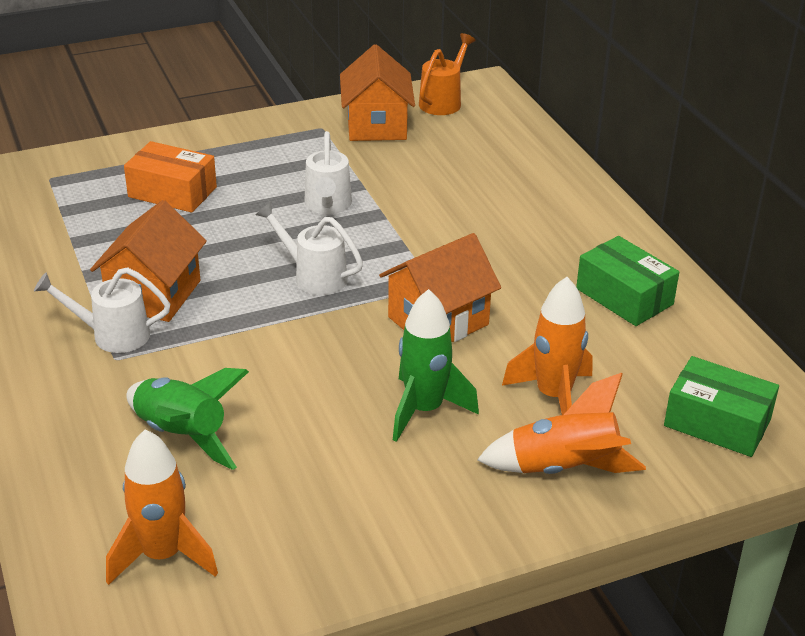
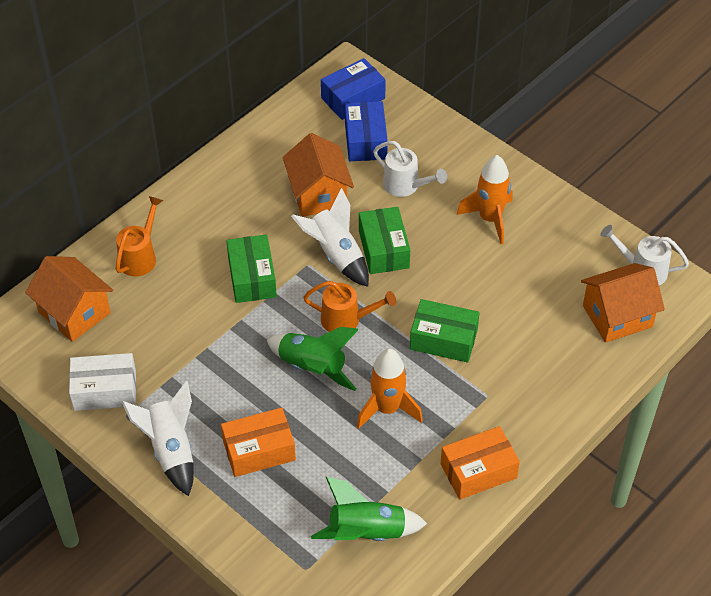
blue box: 0 -> 2
green box: 2 -> 3
orange box: 1 -> 2
orange rocket: 3 -> 2
orange watering can: 1 -> 2
white box: 0 -> 1
white rocket: 0 -> 2
white watering can: 3 -> 2

